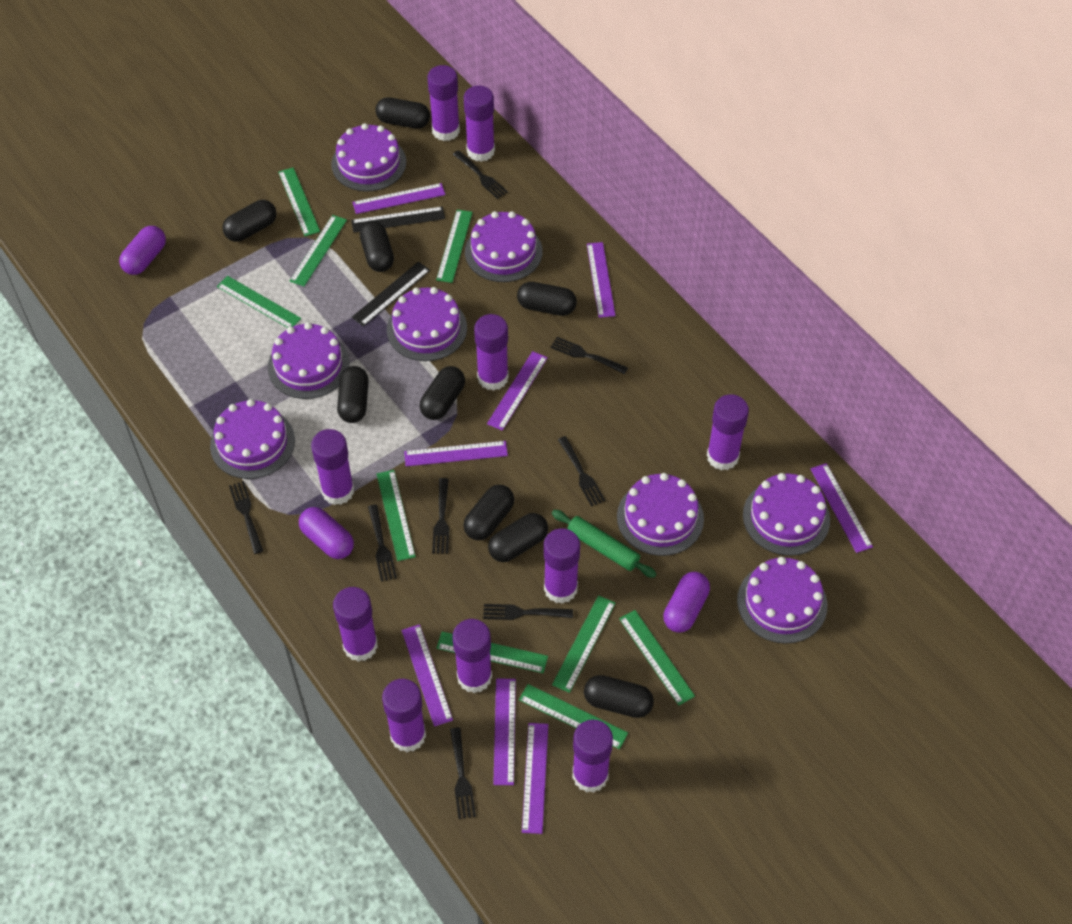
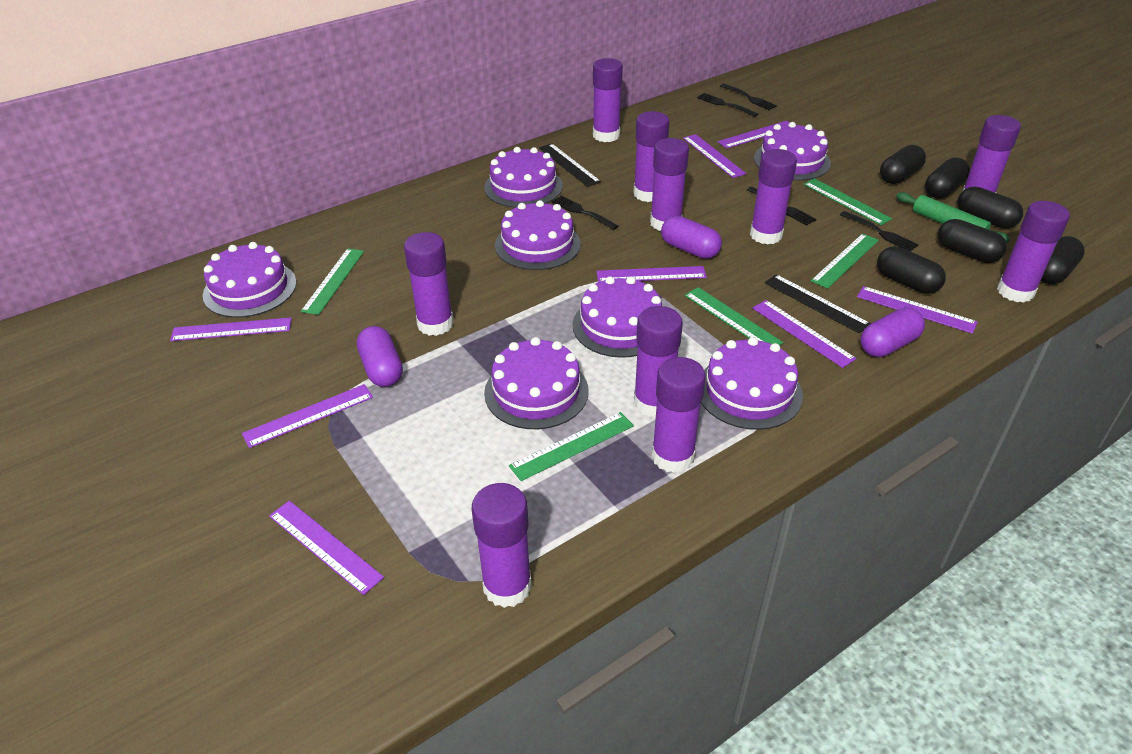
black capsule: 9 -> 6
black fork: 8 -> 5
green ruler: 9 -> 5
purple cake: 8 -> 7

